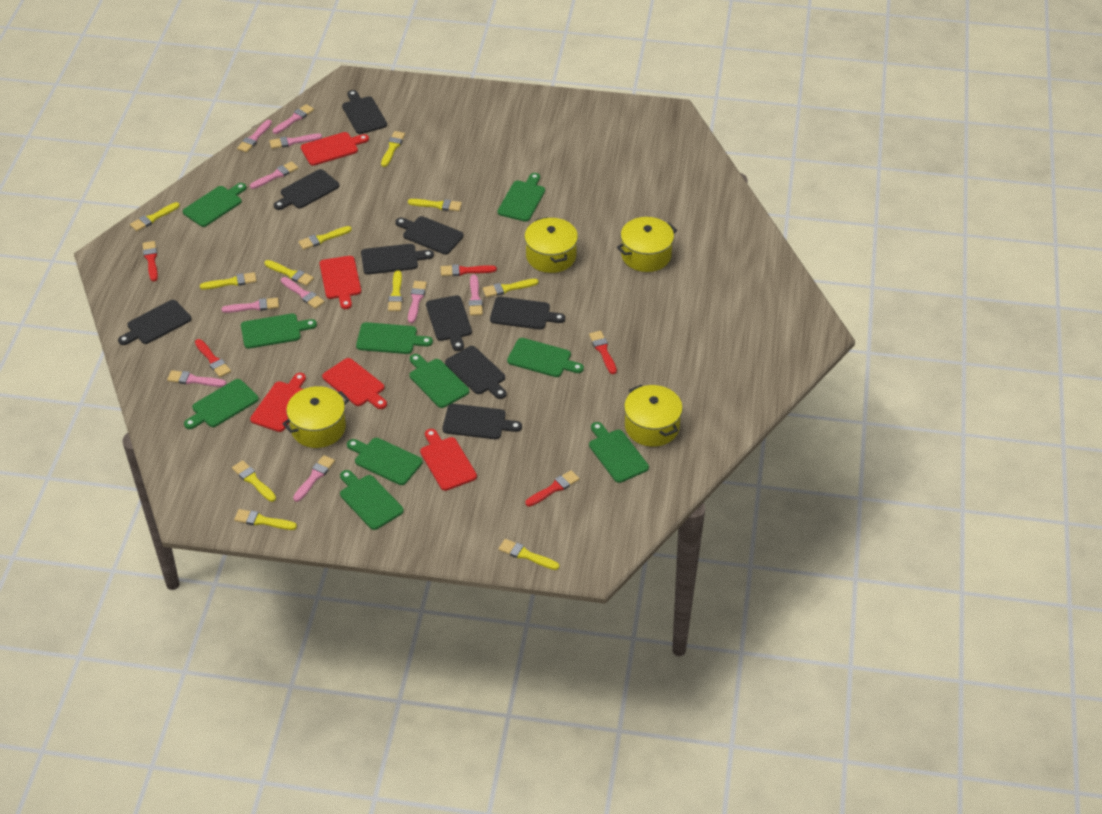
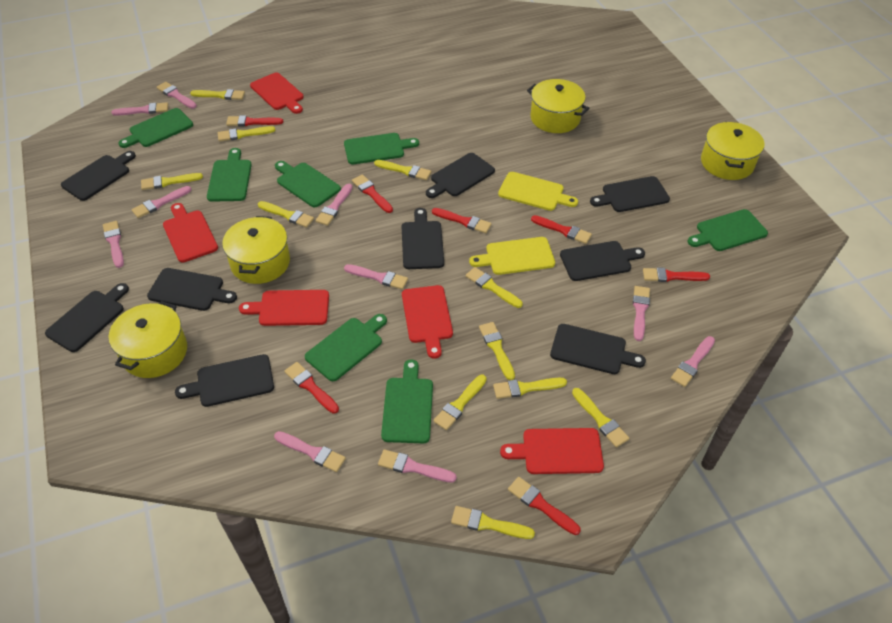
green cutting board: 10 -> 7
red brush: 5 -> 7
yellow cutting board: 0 -> 2

